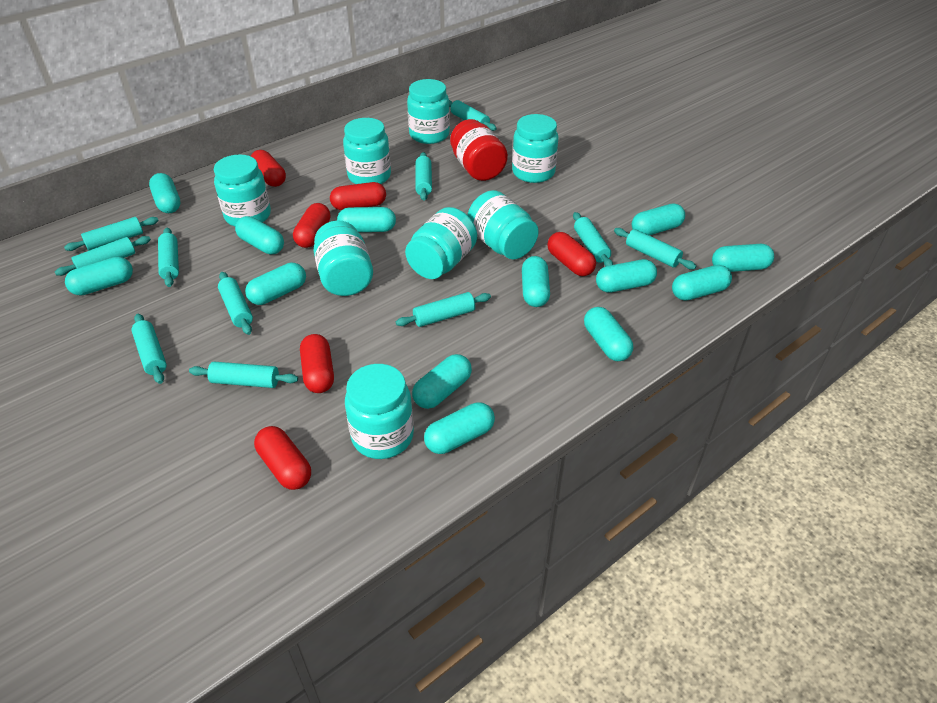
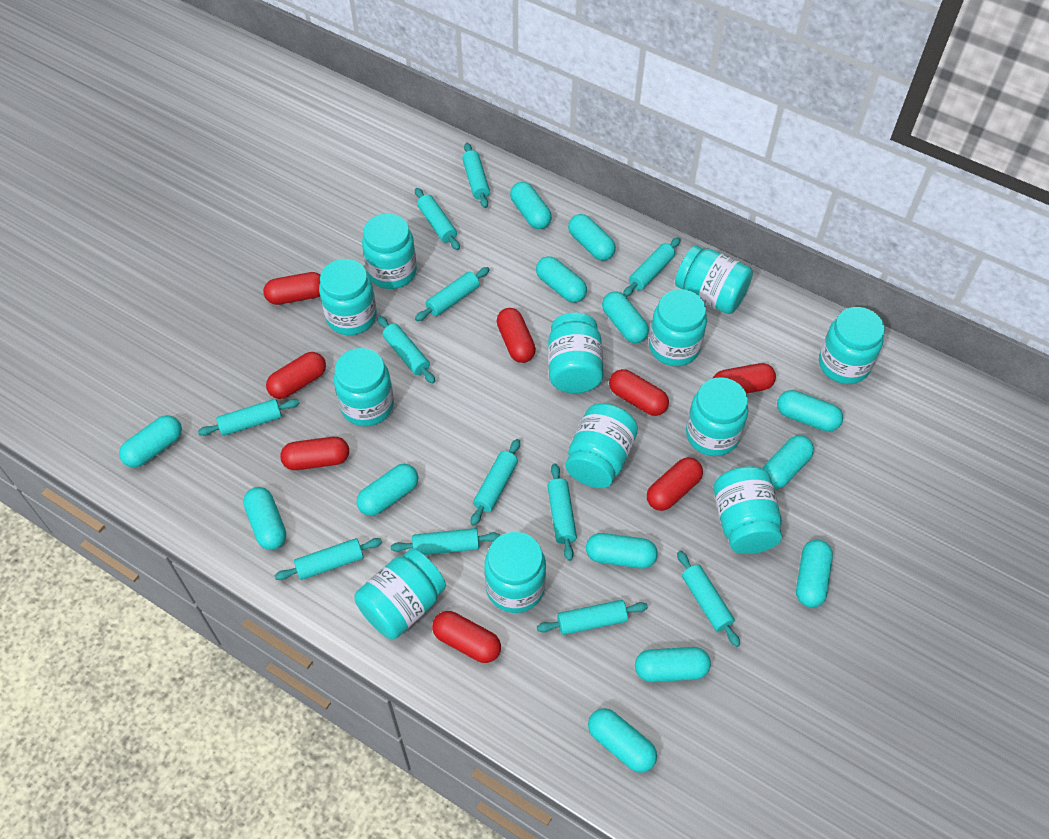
red capsule: 6 -> 8
red jar: 1 -> 0
turquoise jar: 8 -> 12
turquoise rolling pin: 11 -> 12

